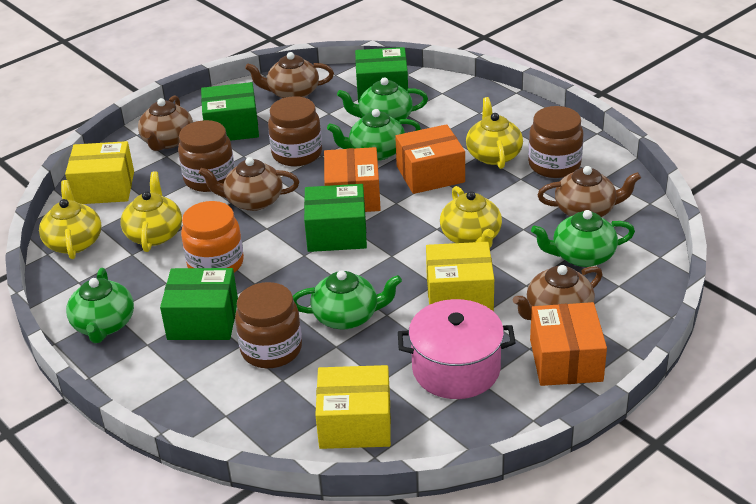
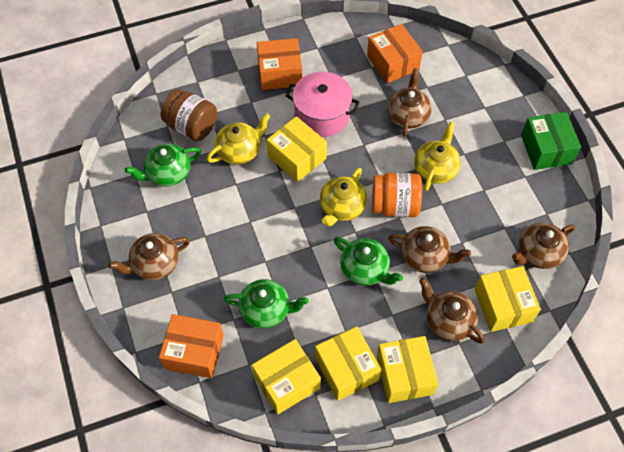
brown jar: 4 -> 1
green box: 4 -> 1
green teapot: 5 -> 3
yellow box: 3 -> 5
yellow teapot: 4 -> 3

